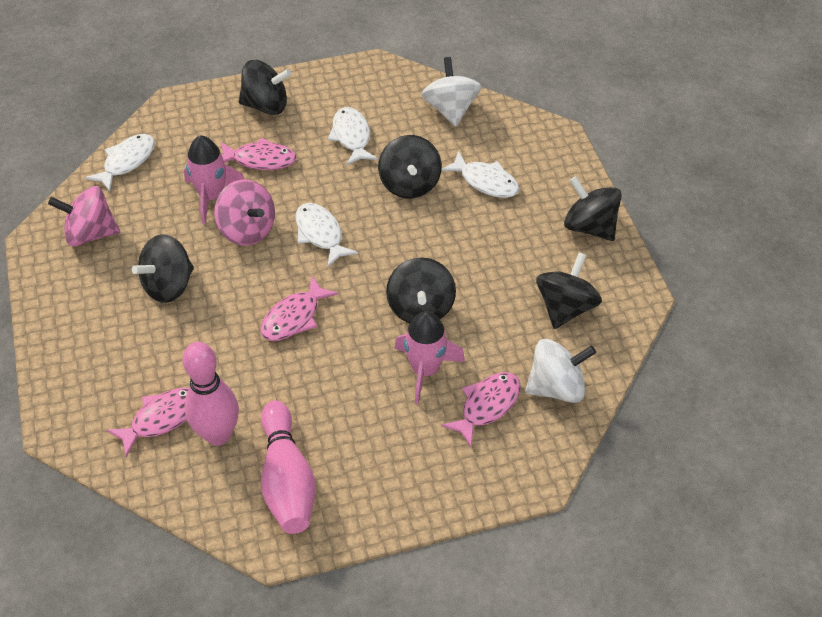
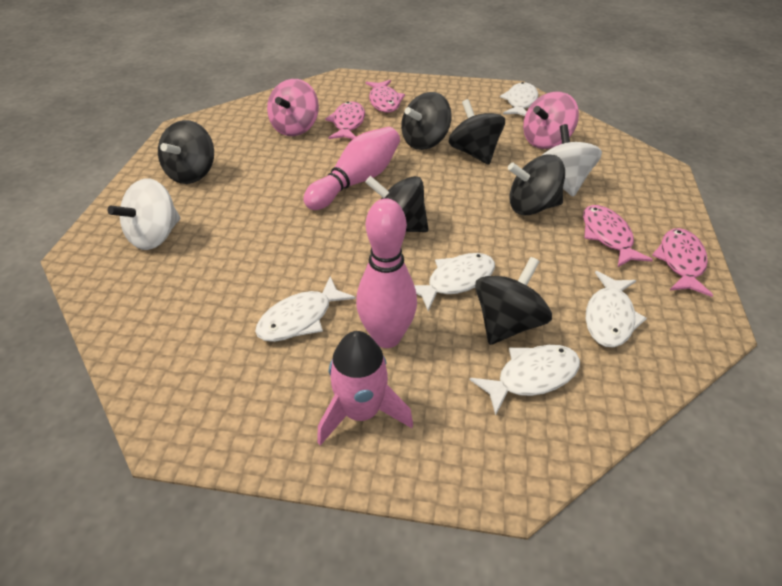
pink rocket: 2 -> 1
white fish: 4 -> 5

